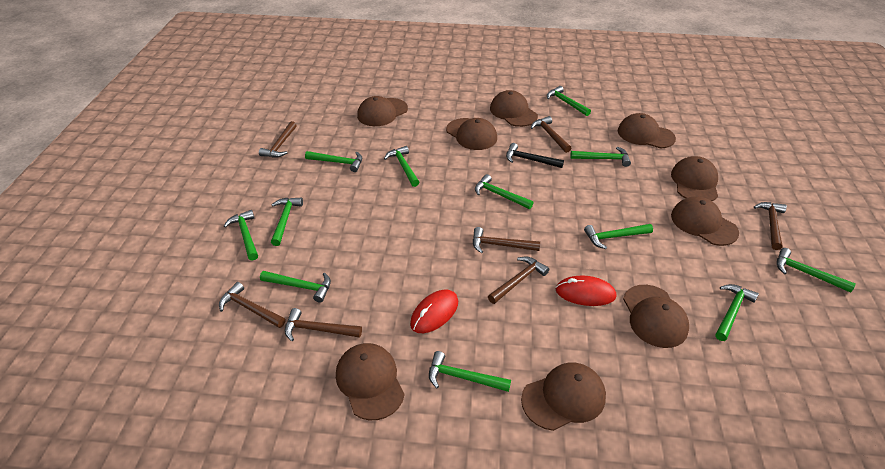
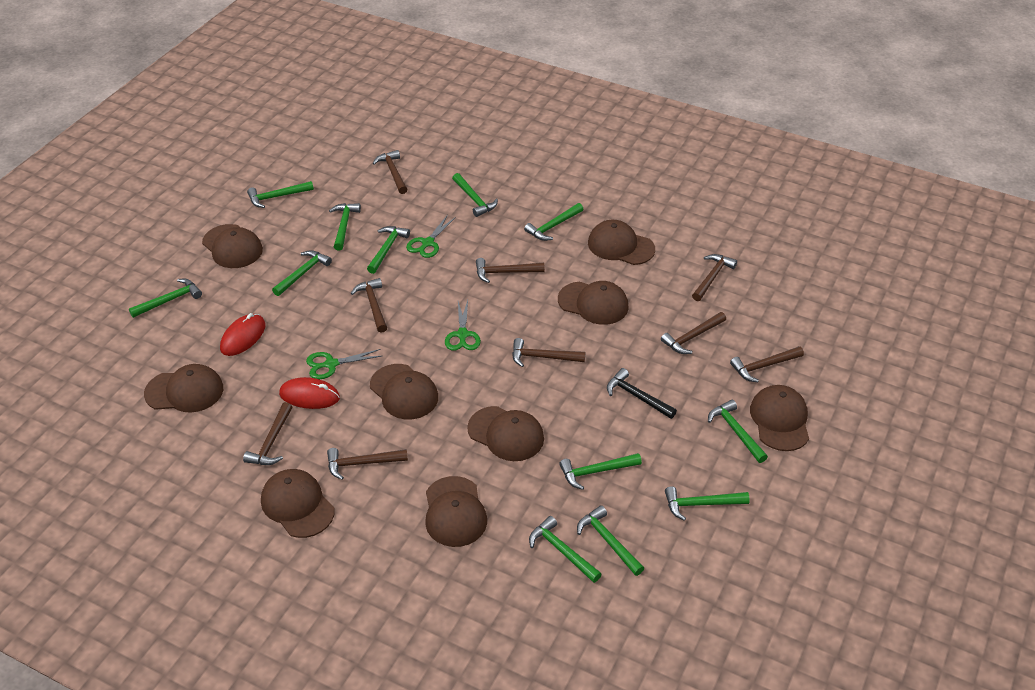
brown hammer: 7 -> 9
green scissors: 0 -> 3

